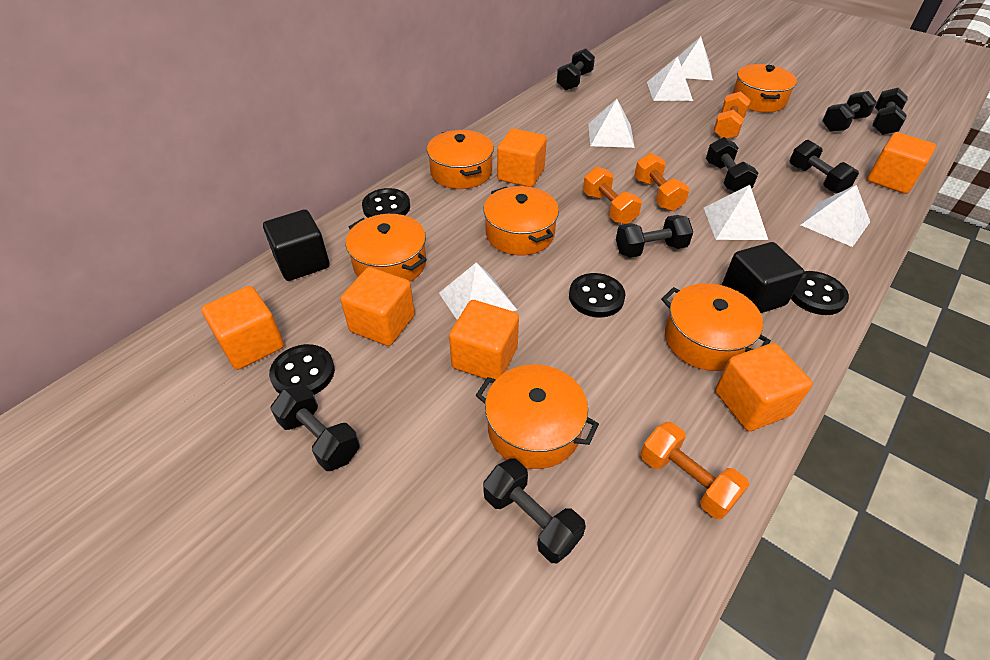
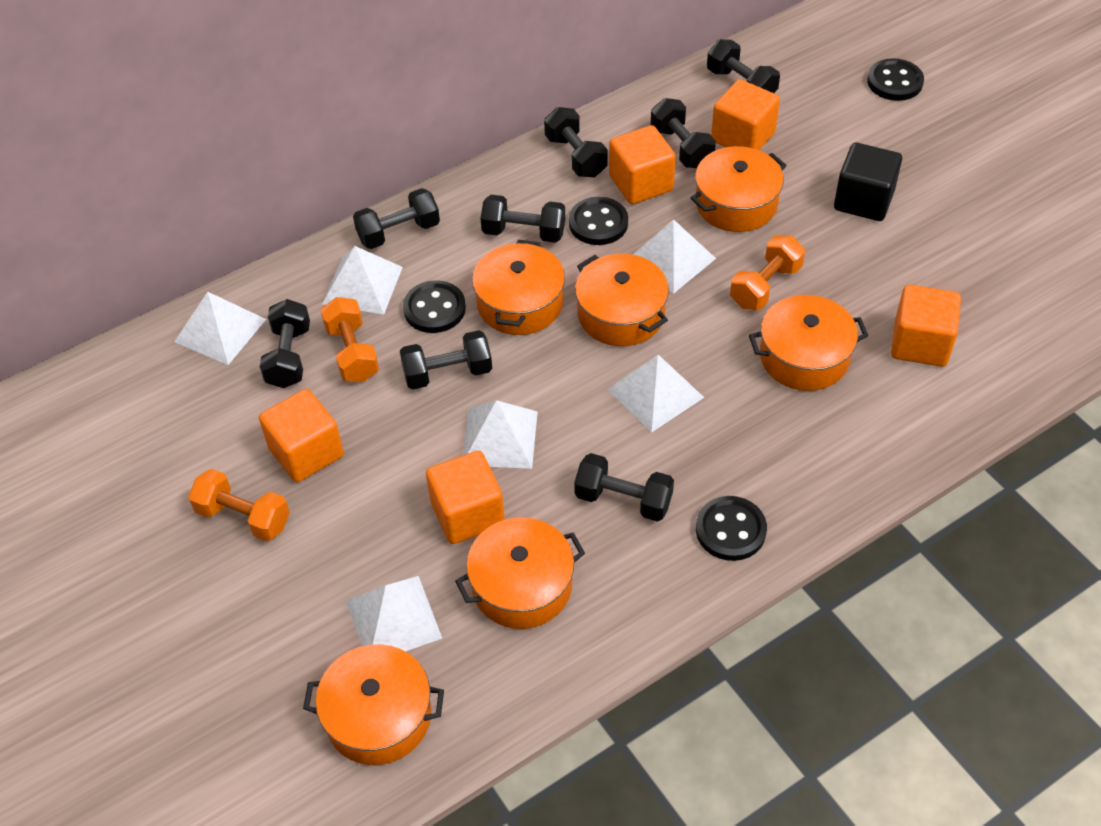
black cube: 2 -> 1
orange cube: 6 -> 5
orange dumbbell: 4 -> 3

